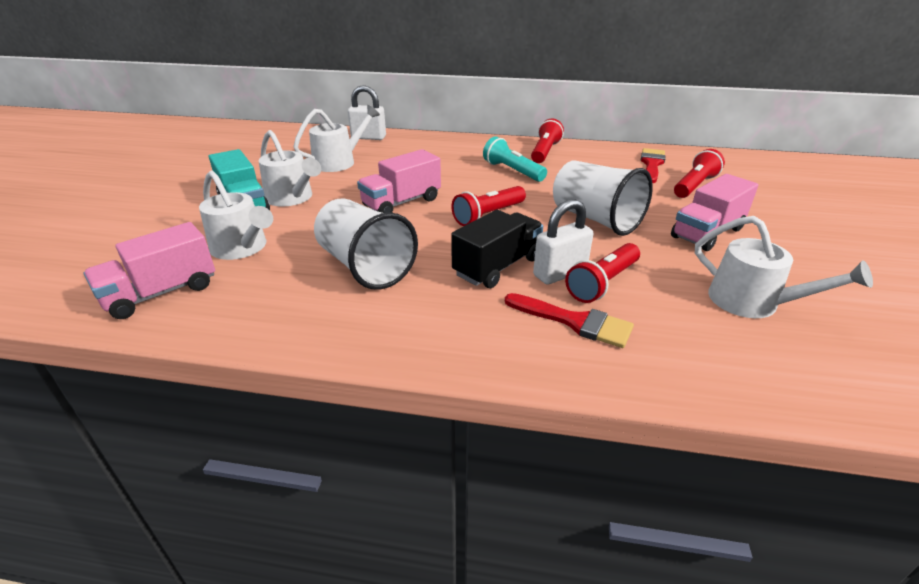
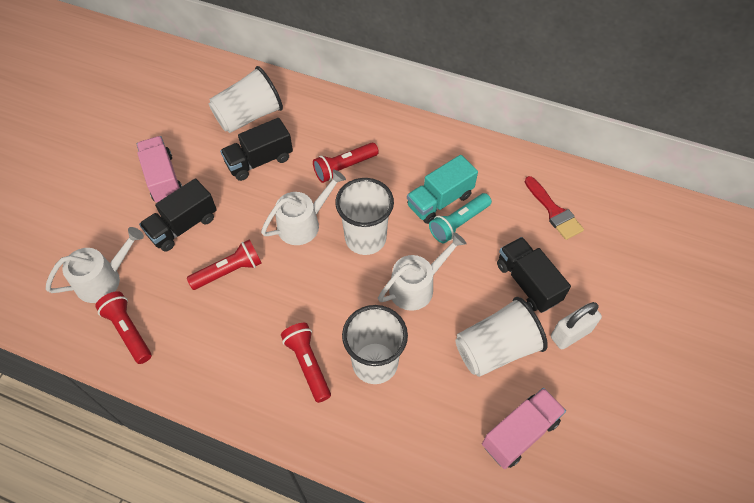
black truck: 1 -> 3
pink truck: 3 -> 2
red brush: 2 -> 1
white cup: 2 -> 4
white padlock: 2 -> 1
white watering can: 4 -> 3

